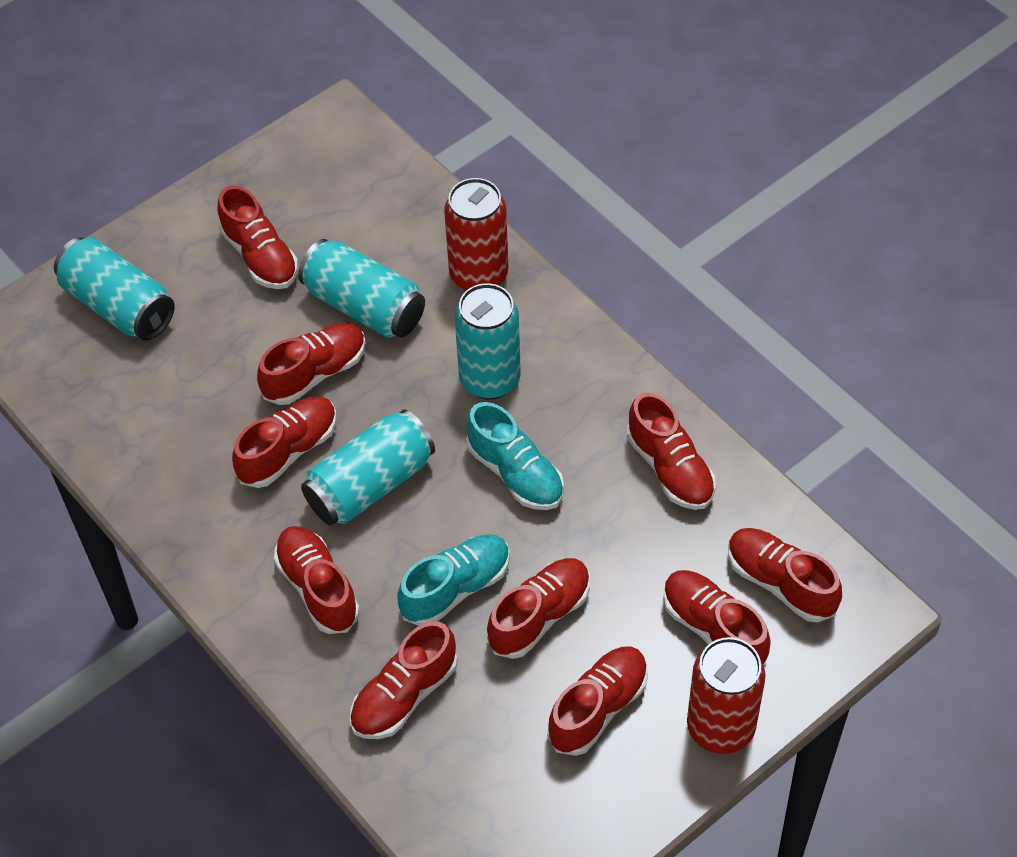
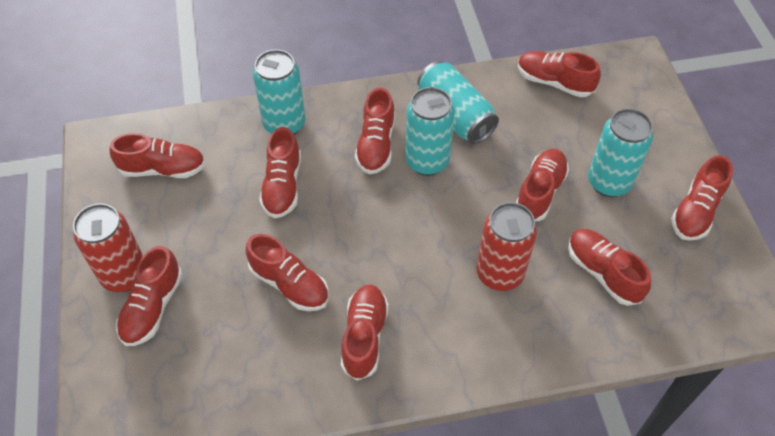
turquoise shoe: 2 -> 0

